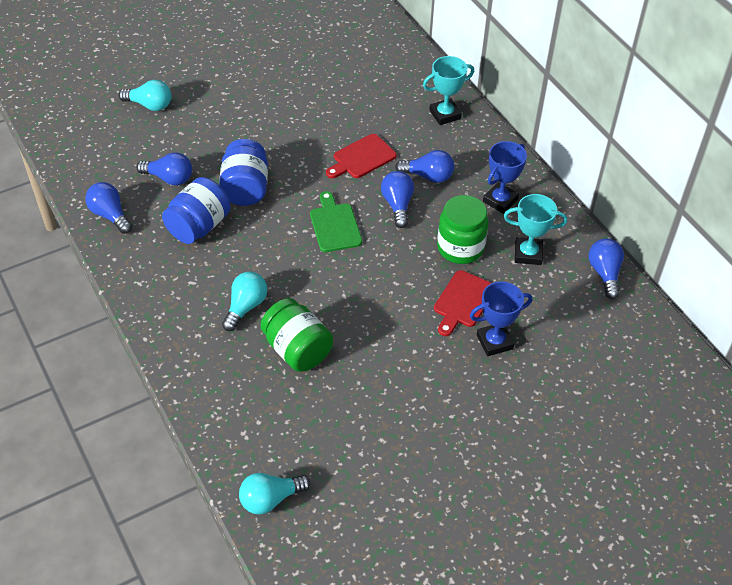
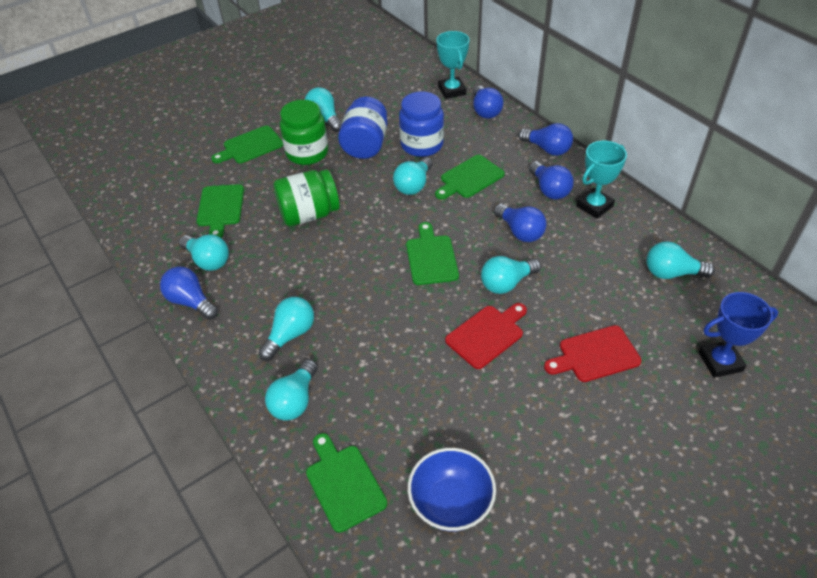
blue bowl: 0 -> 1
blue trophy: 2 -> 1
green cutting board: 1 -> 5
turquoise light bulb: 3 -> 7

